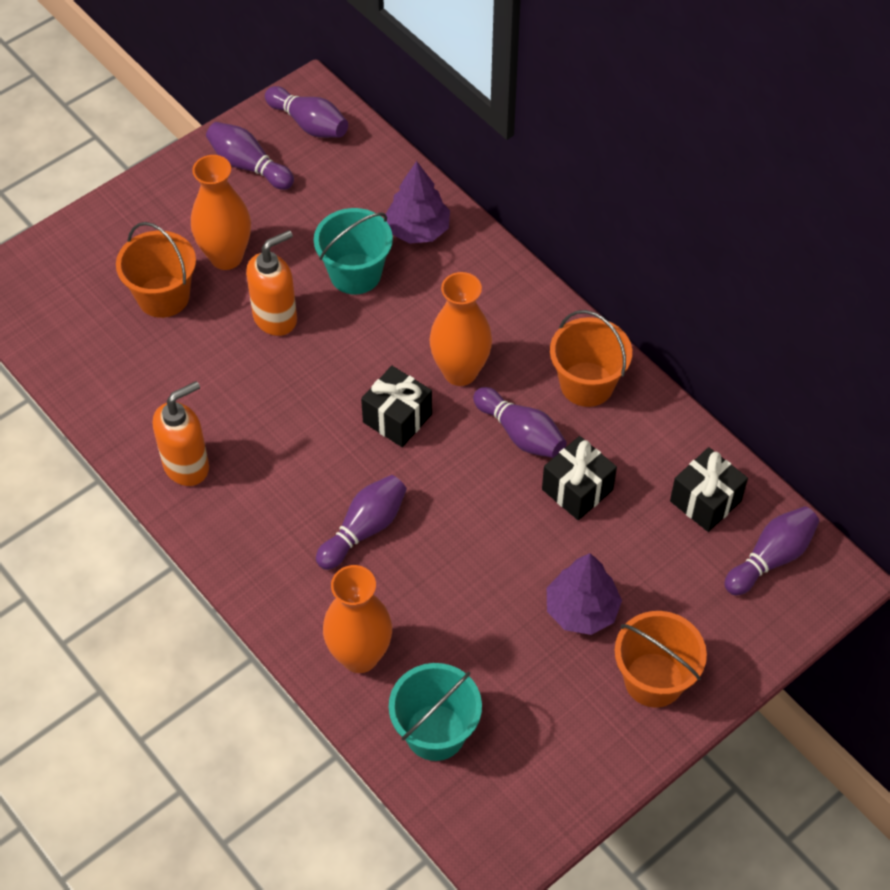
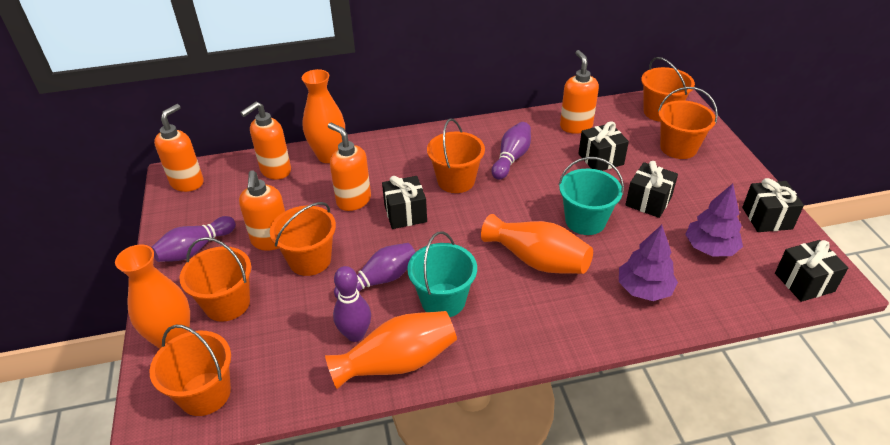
black gift: 3 -> 5
orange bucket: 3 -> 6
orange soap dispenser: 2 -> 5
orange vase: 3 -> 4
purple bowling pin: 5 -> 4

